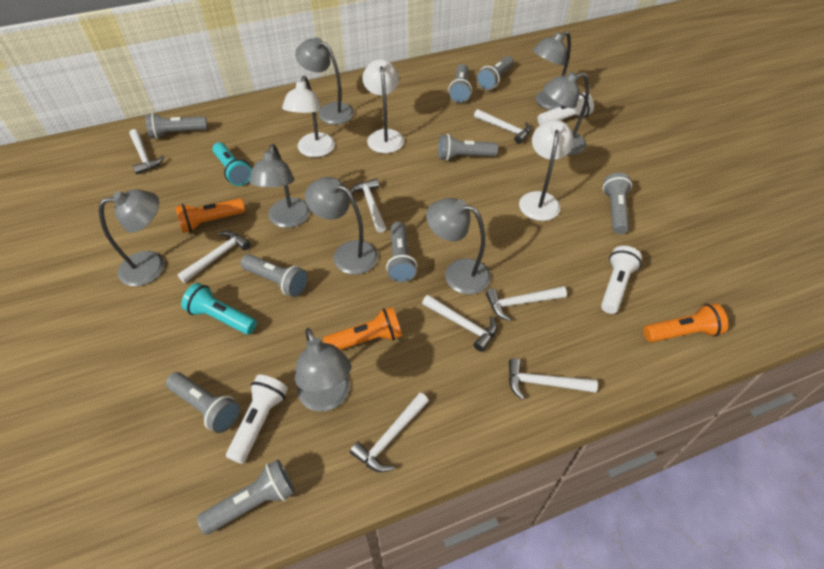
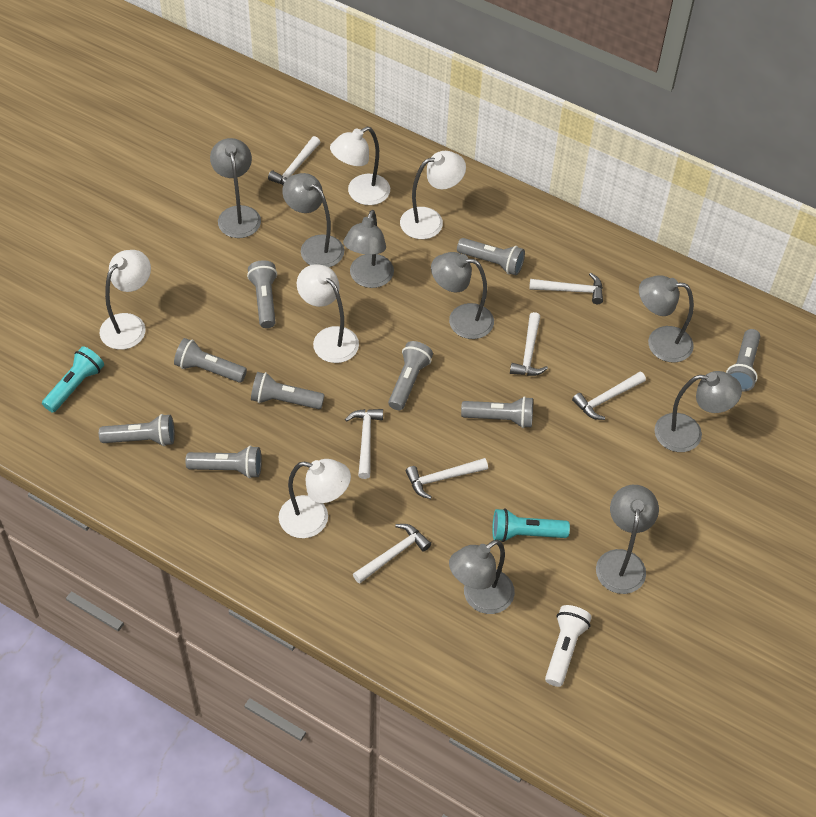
orange flashlight: 3 -> 0
white flashlight: 3 -> 1
white hammer: 8 -> 7
white lamp: 3 -> 5

